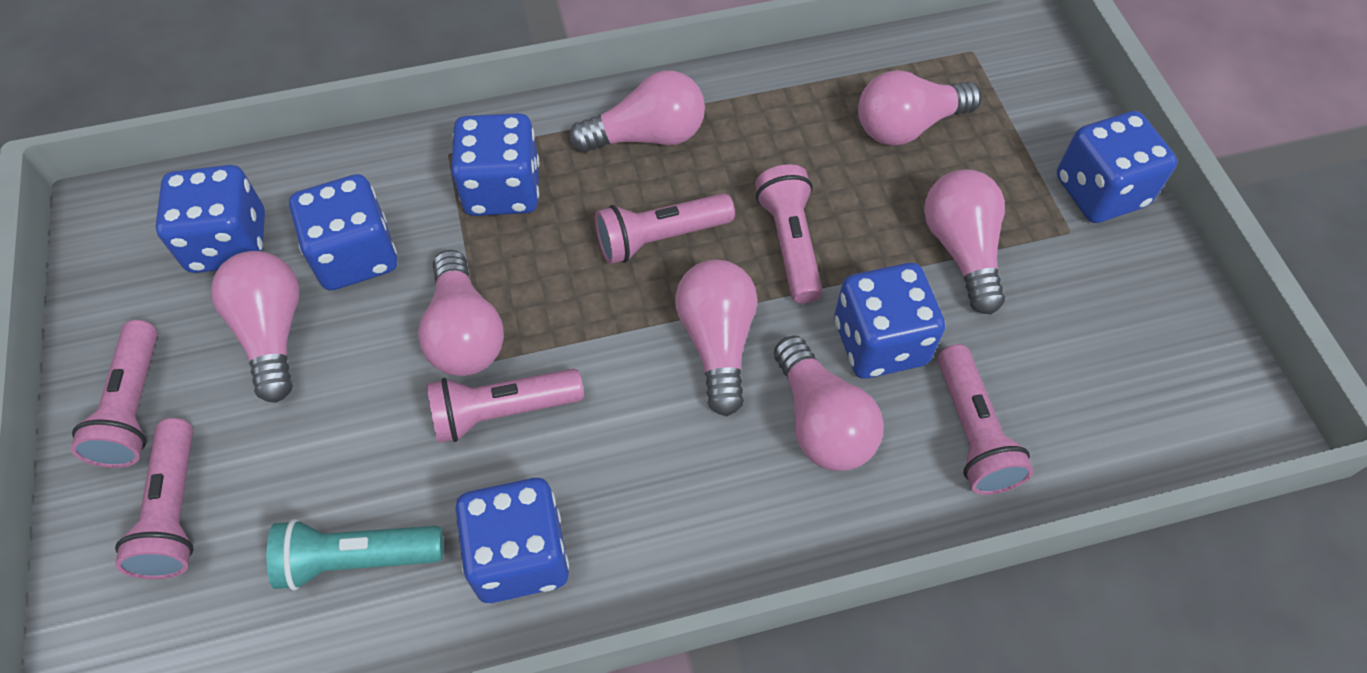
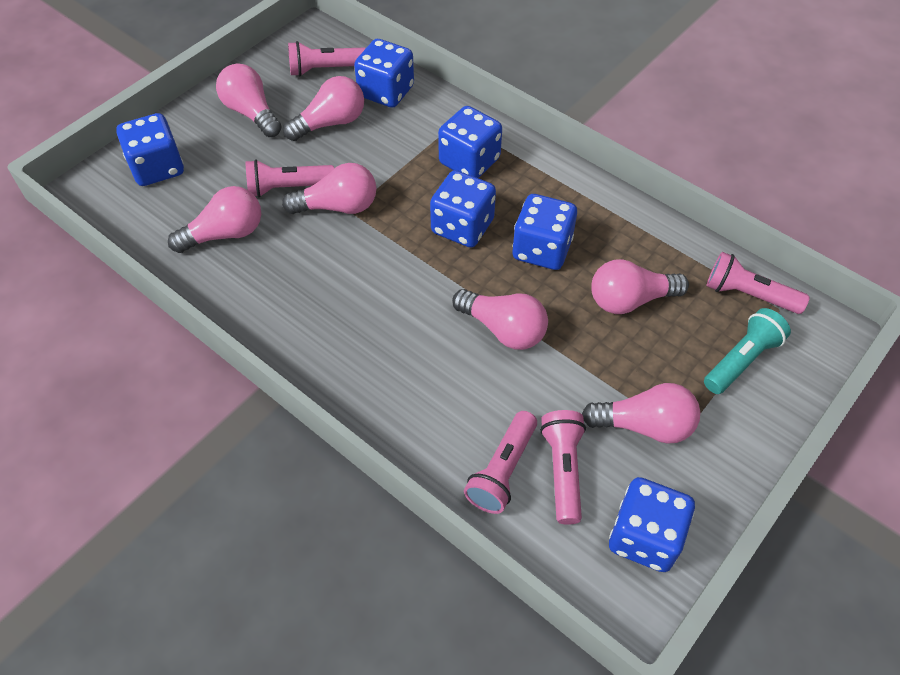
pink flashlight: 6 -> 5

